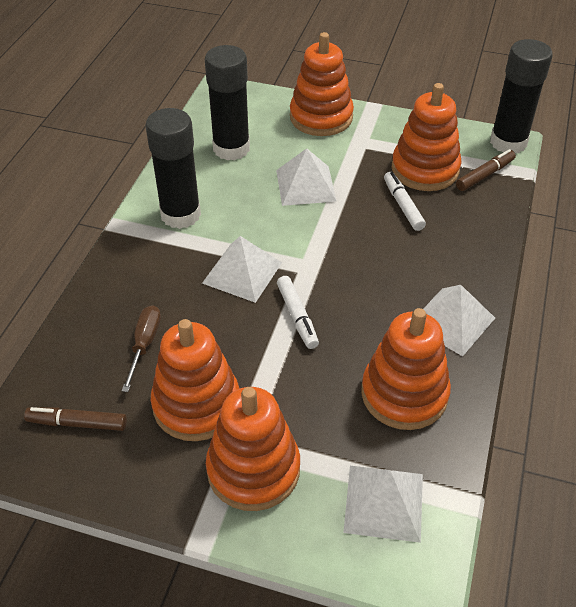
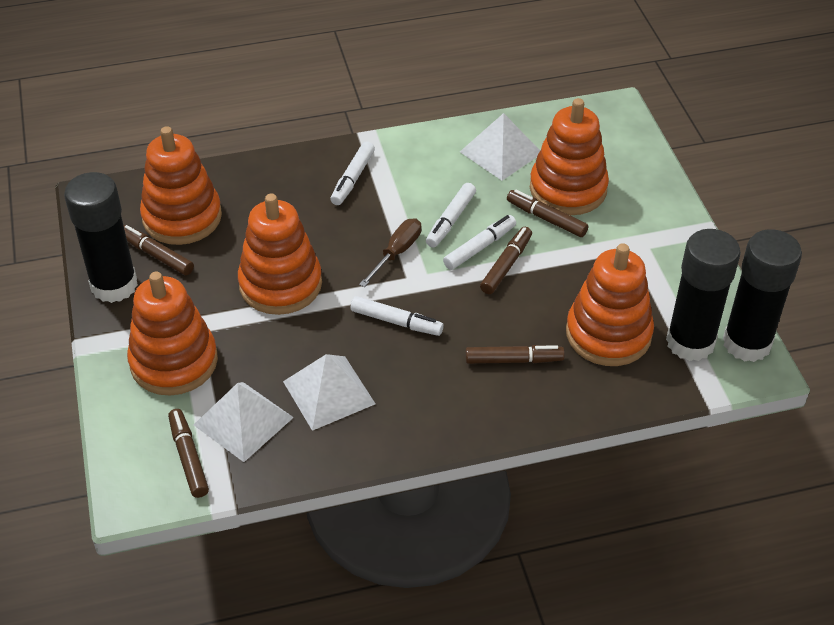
brown marker: 2 -> 5
white marker: 2 -> 4
white pyramid: 4 -> 3

